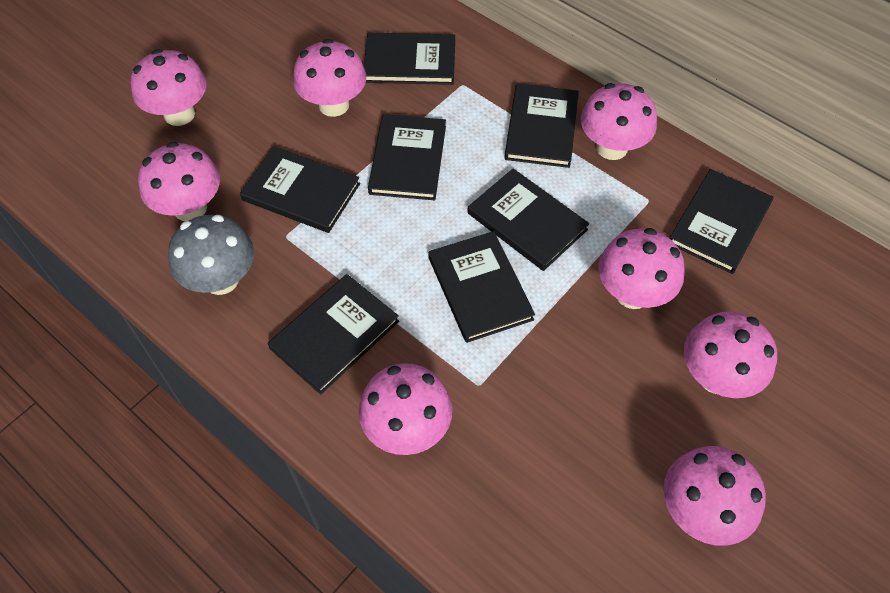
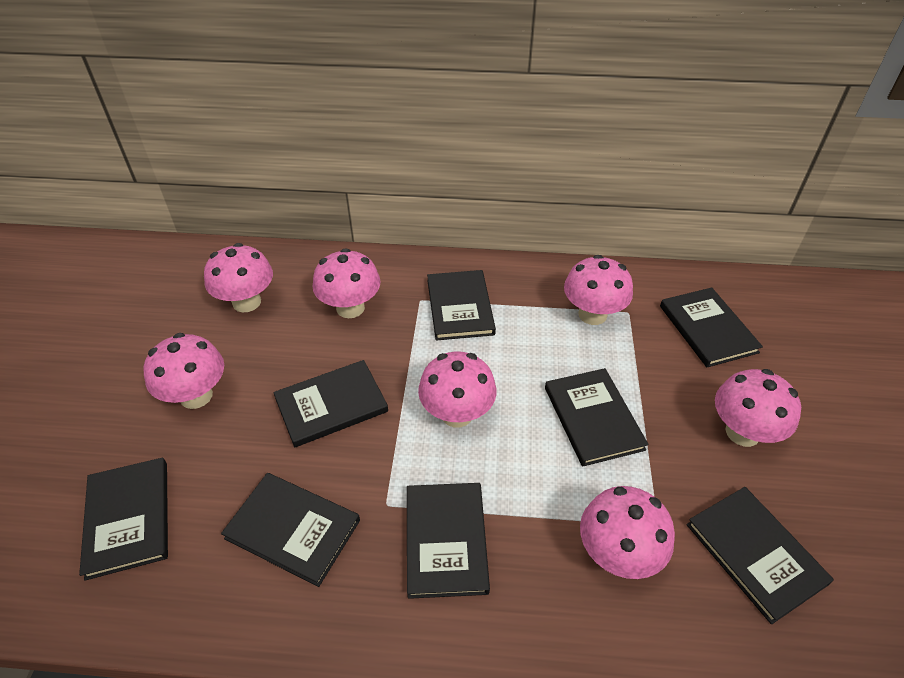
grey mushroom: 1 -> 0
pink mushroom: 8 -> 7

